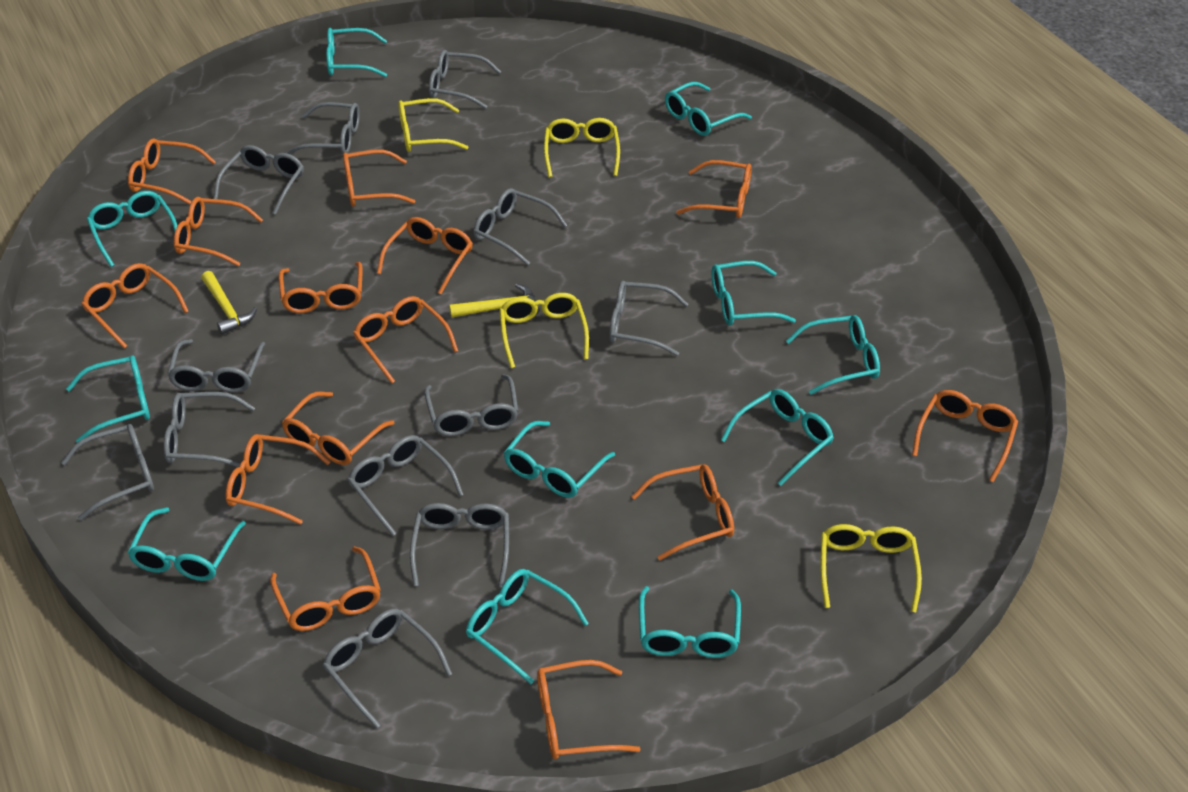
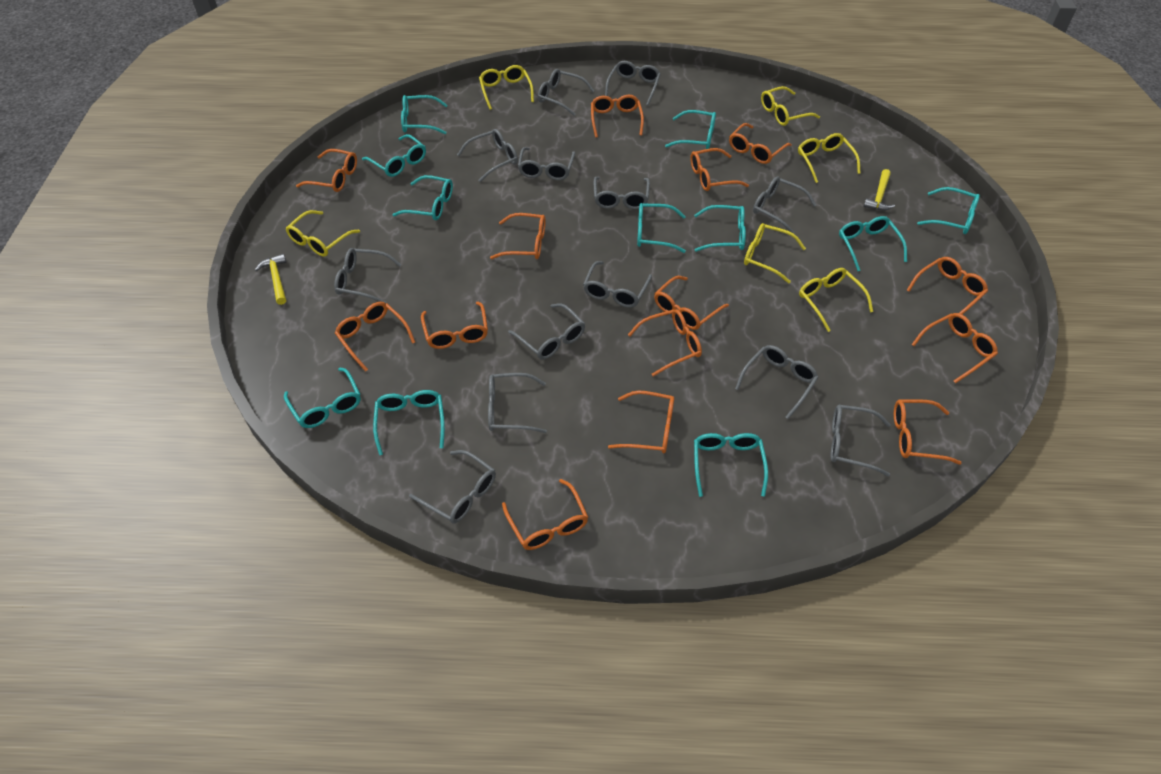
grey glasses: 12 -> 13
yellow glasses: 4 -> 6

